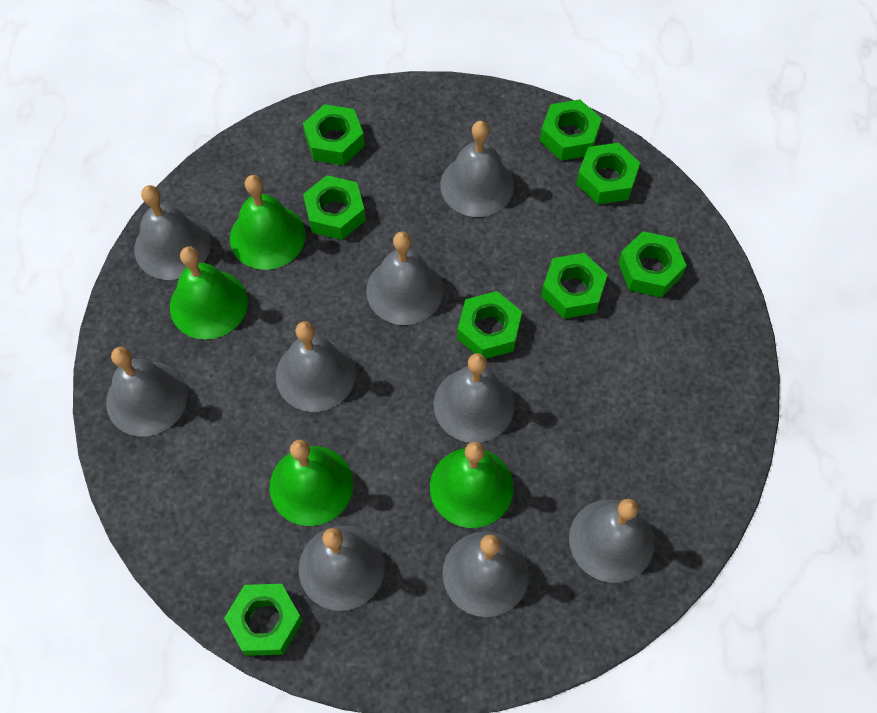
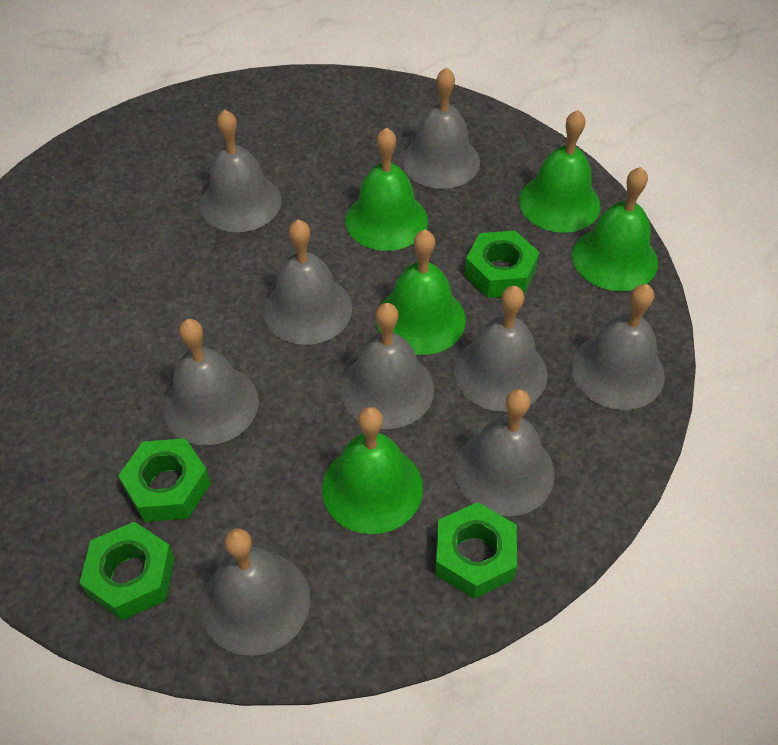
green bell: 4 -> 5
green nut: 8 -> 4

